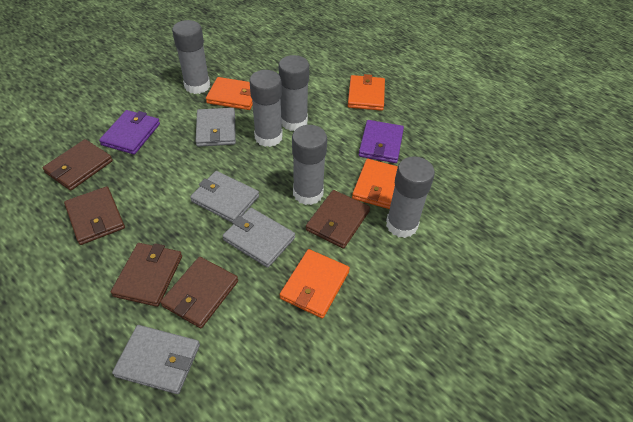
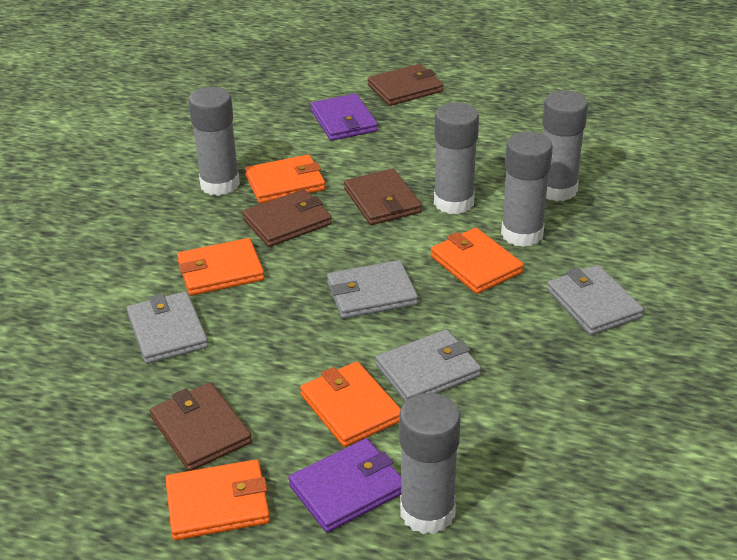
brown wallet: 5 -> 4
orange wallet: 4 -> 5

